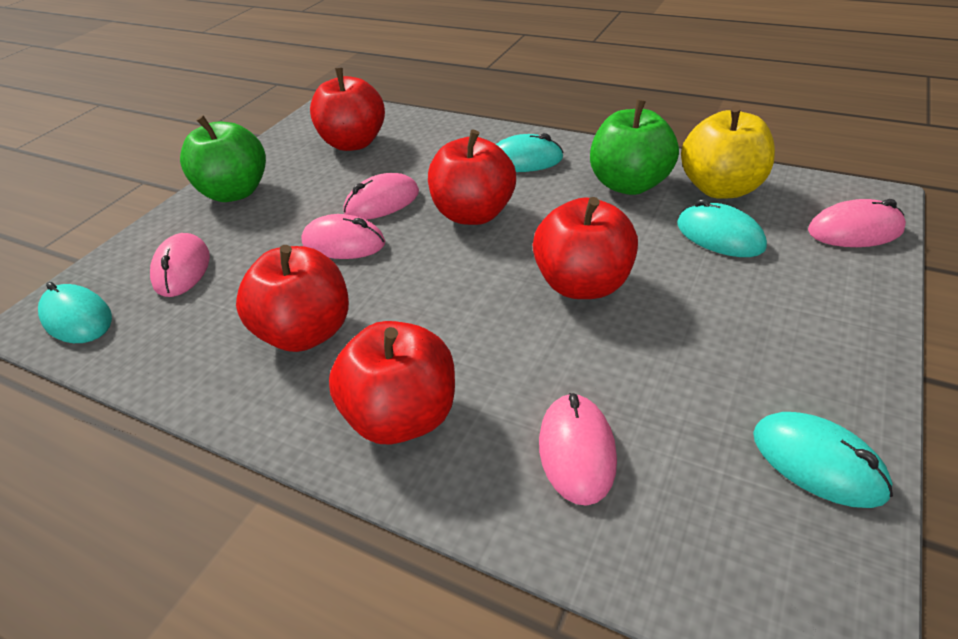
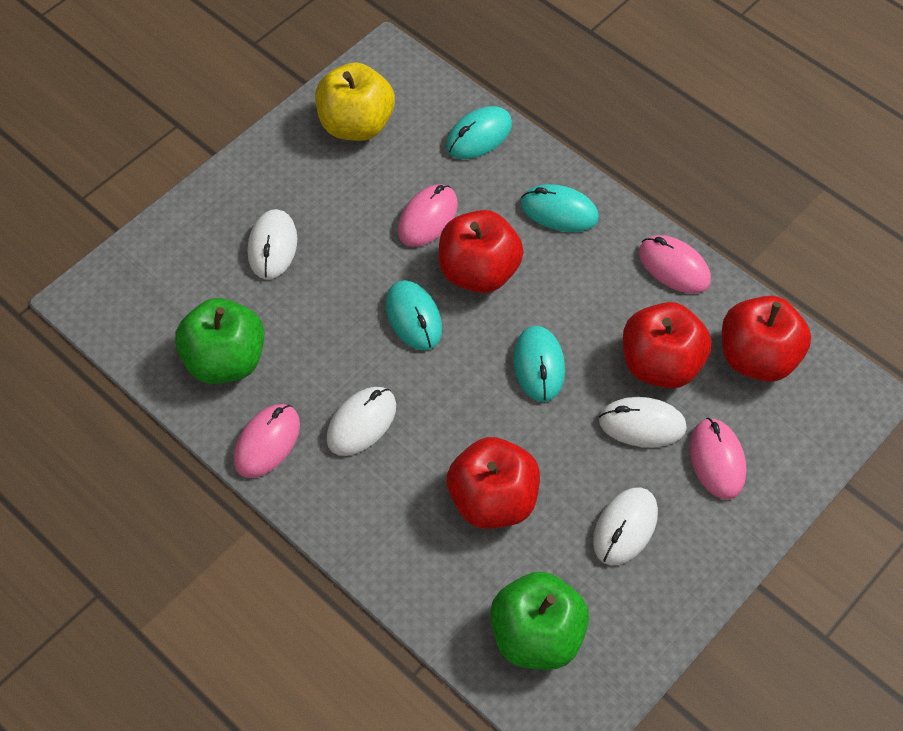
pink mouse: 5 -> 4
red apple: 5 -> 4
white mouse: 0 -> 4

